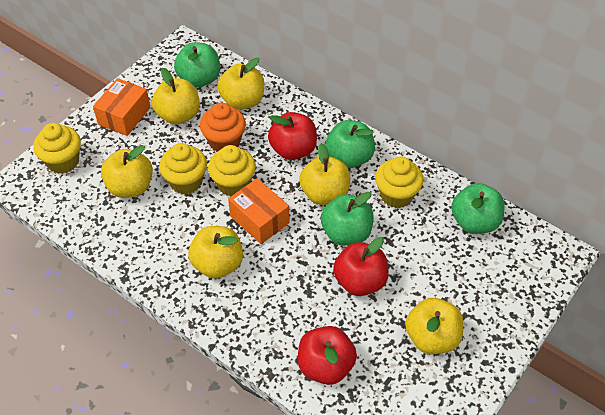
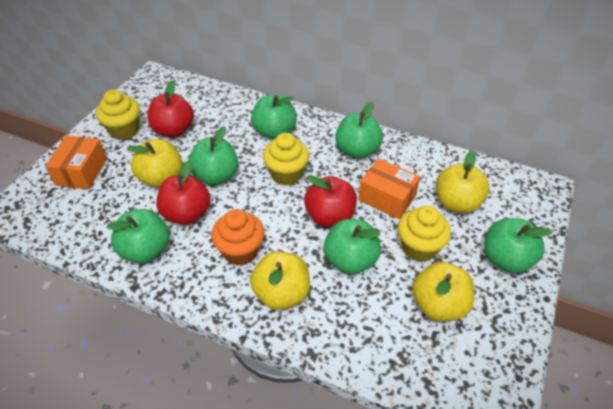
green apple: 4 -> 6
yellow apple: 6 -> 4
yellow cupcake: 4 -> 3

